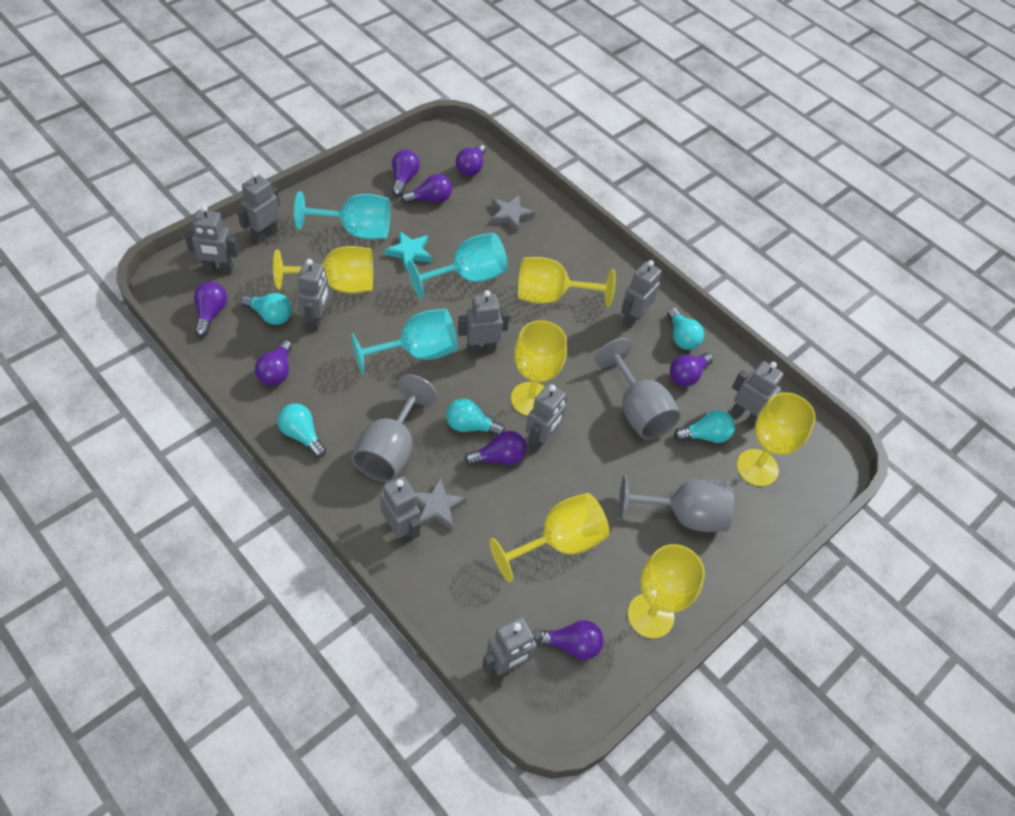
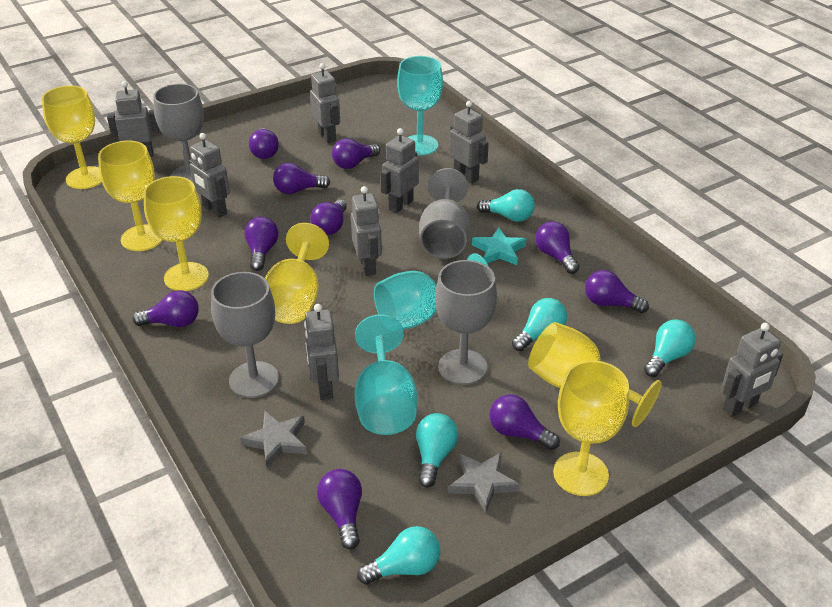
grey goblet: 3 -> 4
grey robot: 9 -> 8
purple light bulb: 8 -> 10

